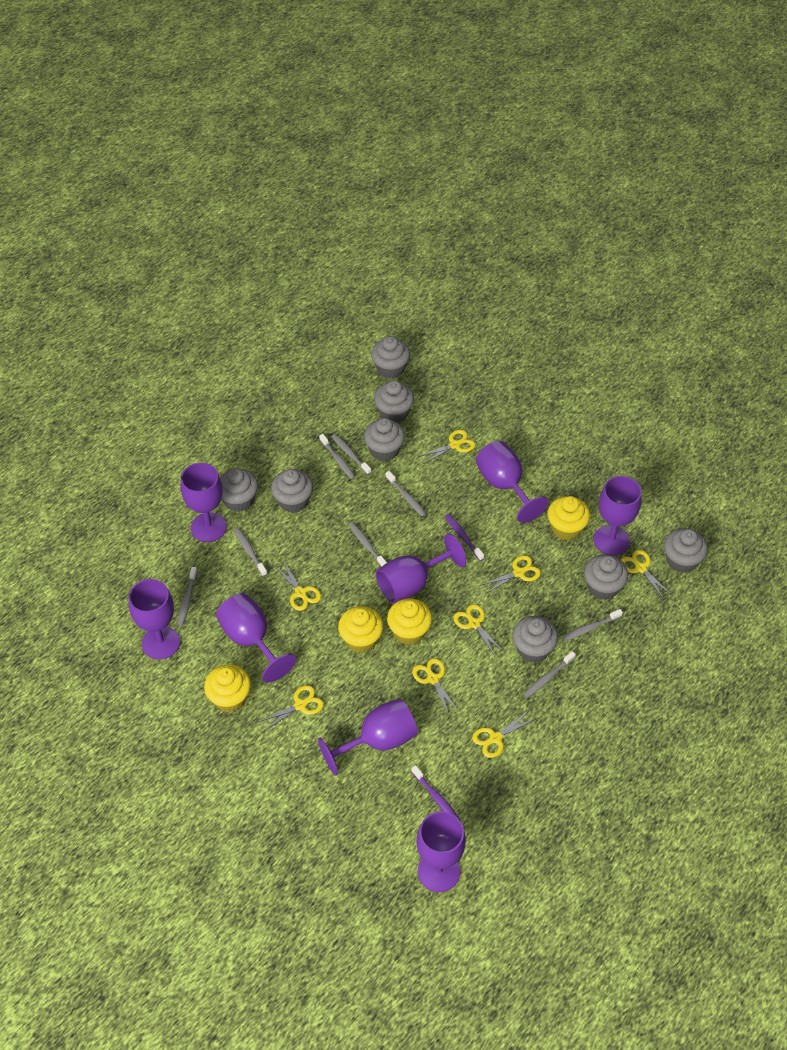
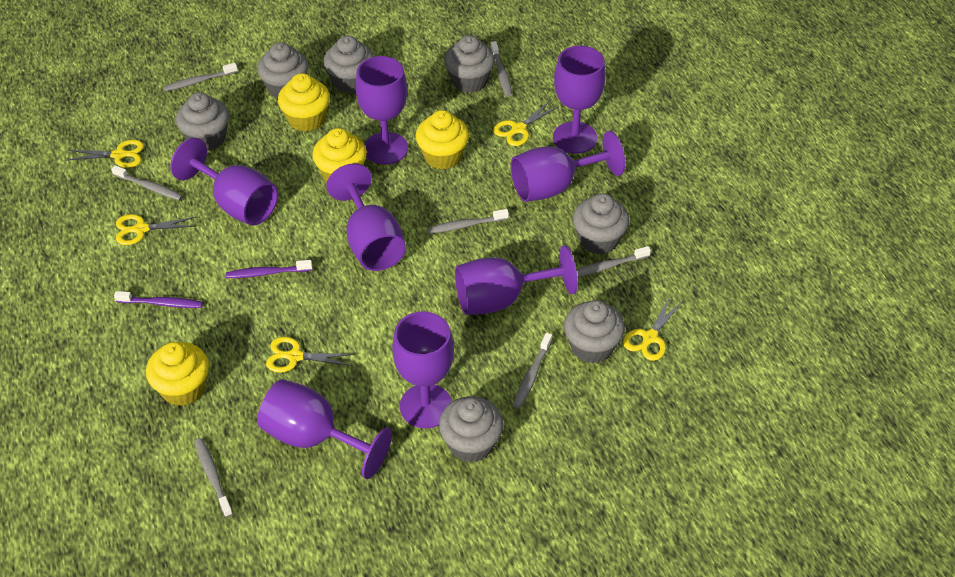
grey cupcake: 8 -> 7
grey toothbrush: 8 -> 7
yellow scissors: 8 -> 5

